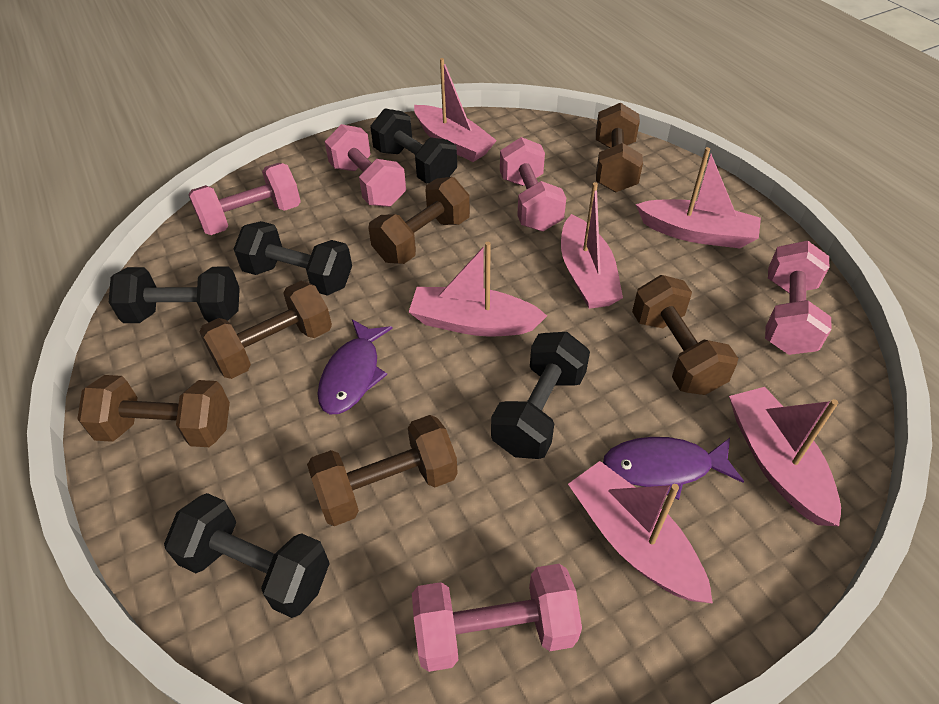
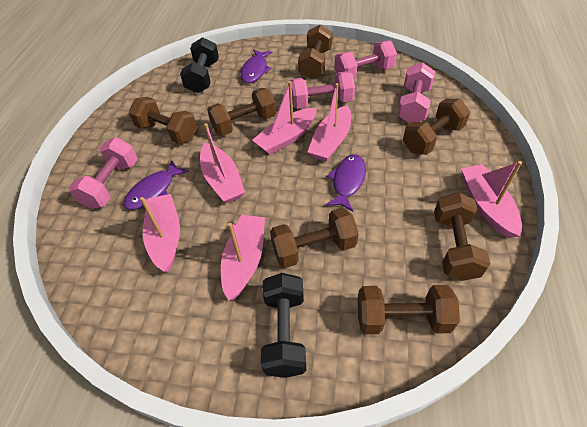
black dumbbell: 5 -> 2
brown dumbbell: 6 -> 7
pink dumbbell: 5 -> 4
purple fish: 2 -> 3

